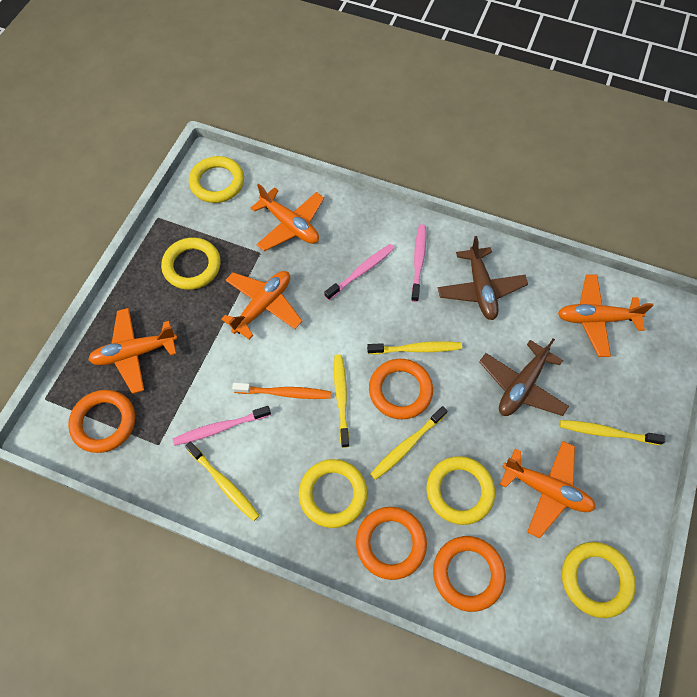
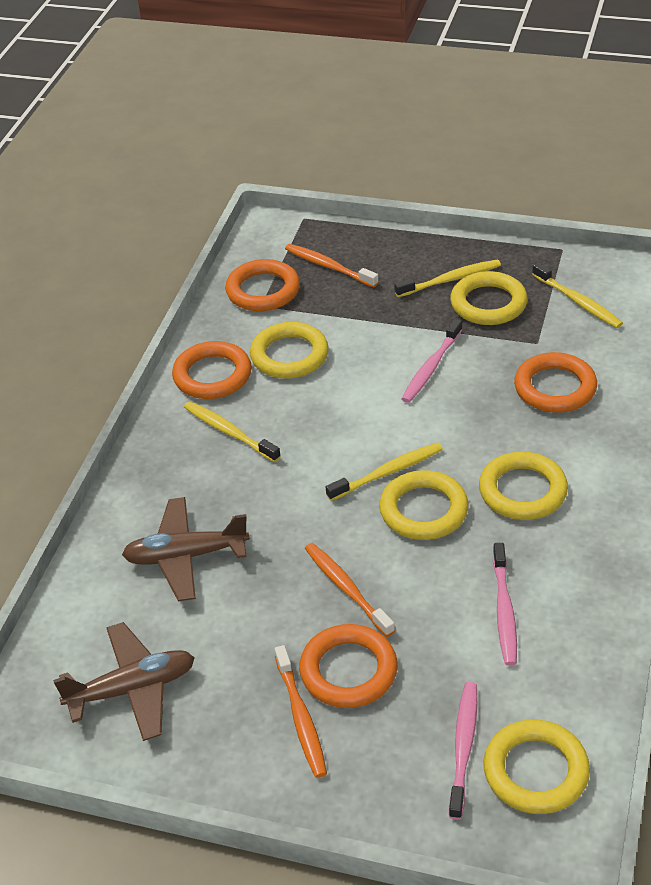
orange plane: 5 -> 0
orange toothbrush: 1 -> 3
yellow toothbrush: 5 -> 4

